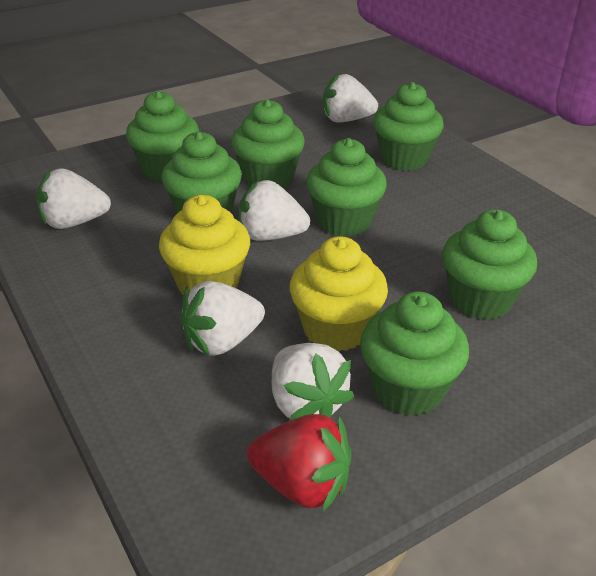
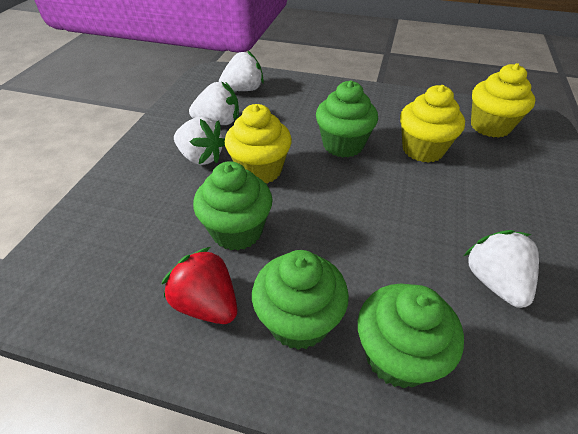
green cupcake: 7 -> 4
white strawberry: 5 -> 4
yellow cupcake: 2 -> 3

